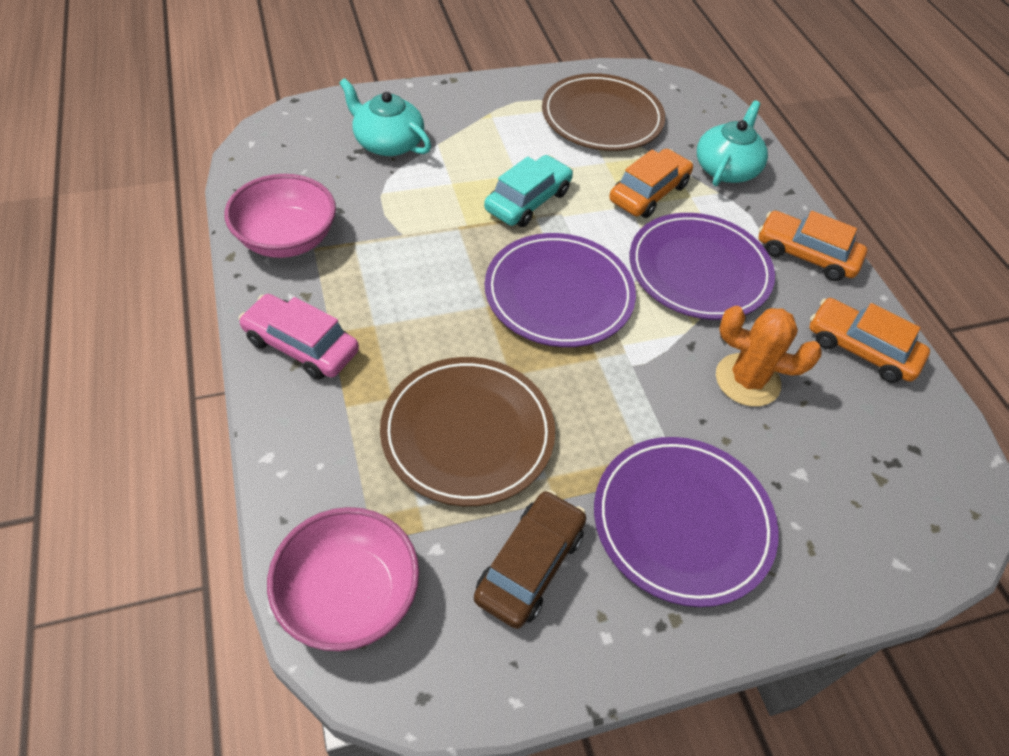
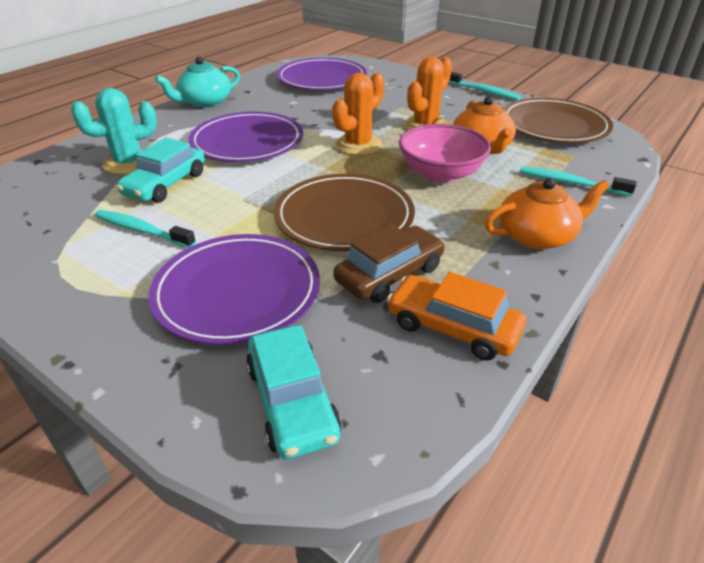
orange cactus: 1 -> 2
orange car: 3 -> 1
orange teapot: 0 -> 2
pink bowl: 2 -> 1
pink car: 1 -> 0
turquoise cactus: 0 -> 1
turquoise car: 1 -> 2
turquoise teapot: 2 -> 1
turquoise toothbrush: 0 -> 3

